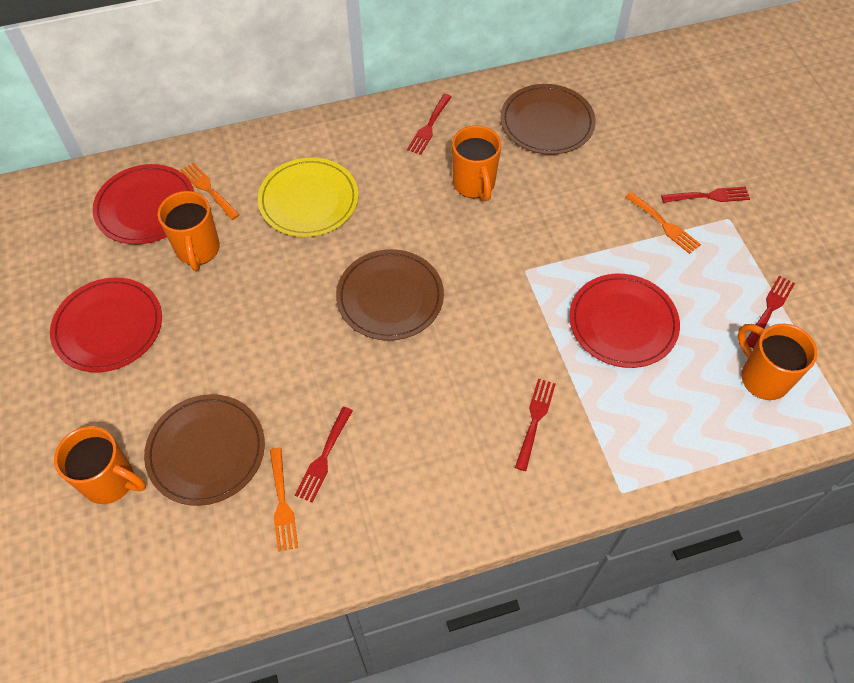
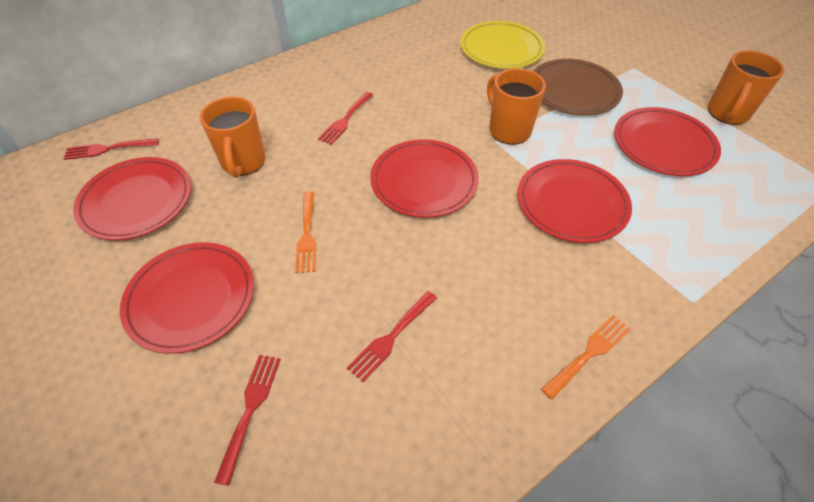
brown plate: 3 -> 1
orange fork: 3 -> 2
orange mug: 4 -> 3
red fork: 5 -> 4
red plate: 3 -> 5

